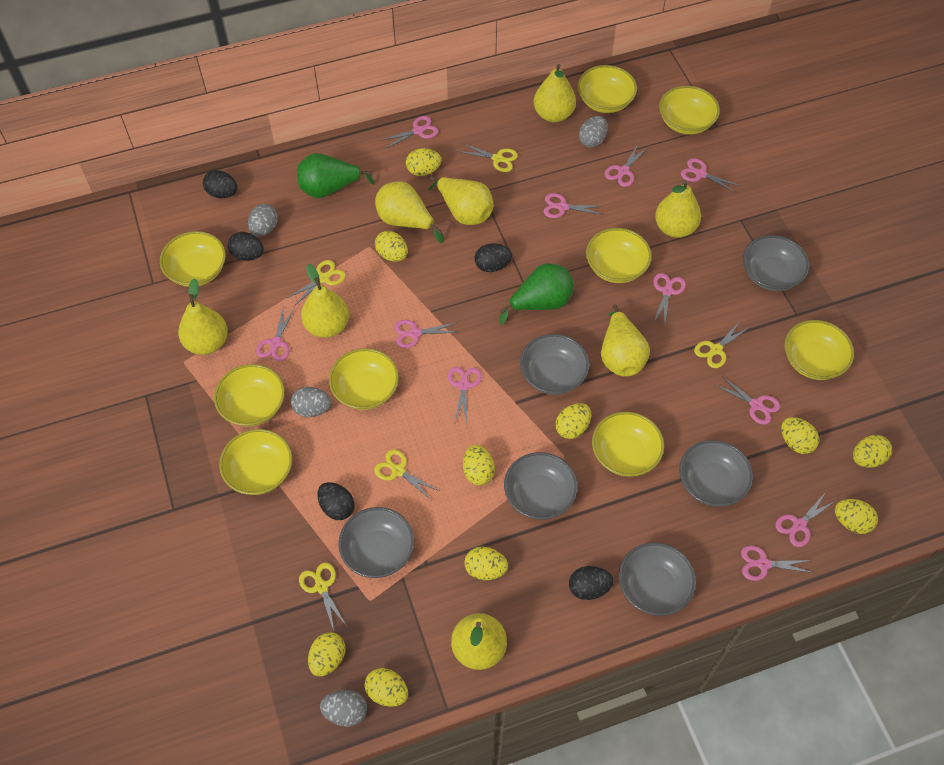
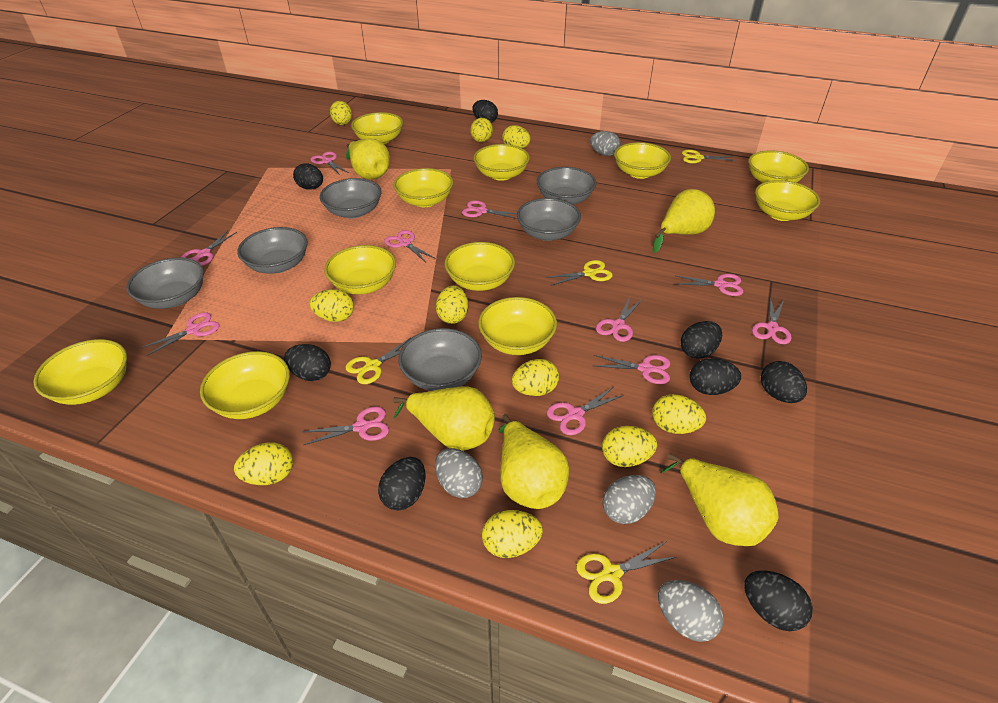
black egg: 5 -> 8
green pear: 2 -> 0
yellow bowl: 9 -> 11
yellow pear: 8 -> 5
yellow scissors: 5 -> 4

